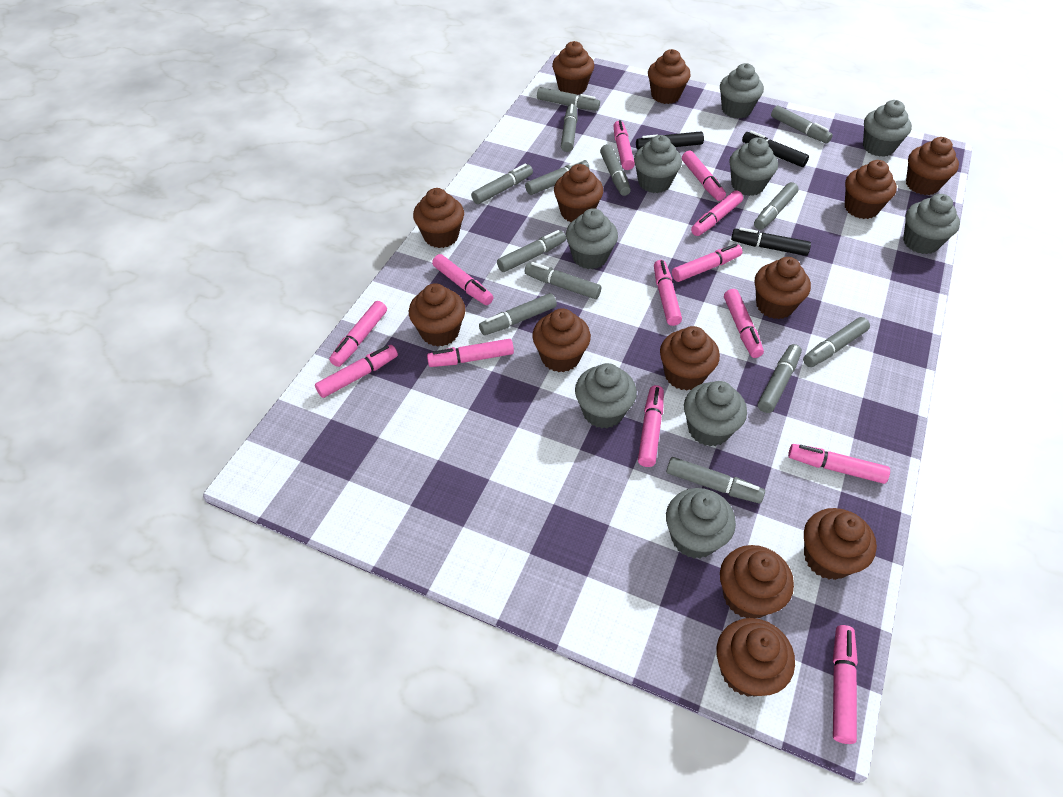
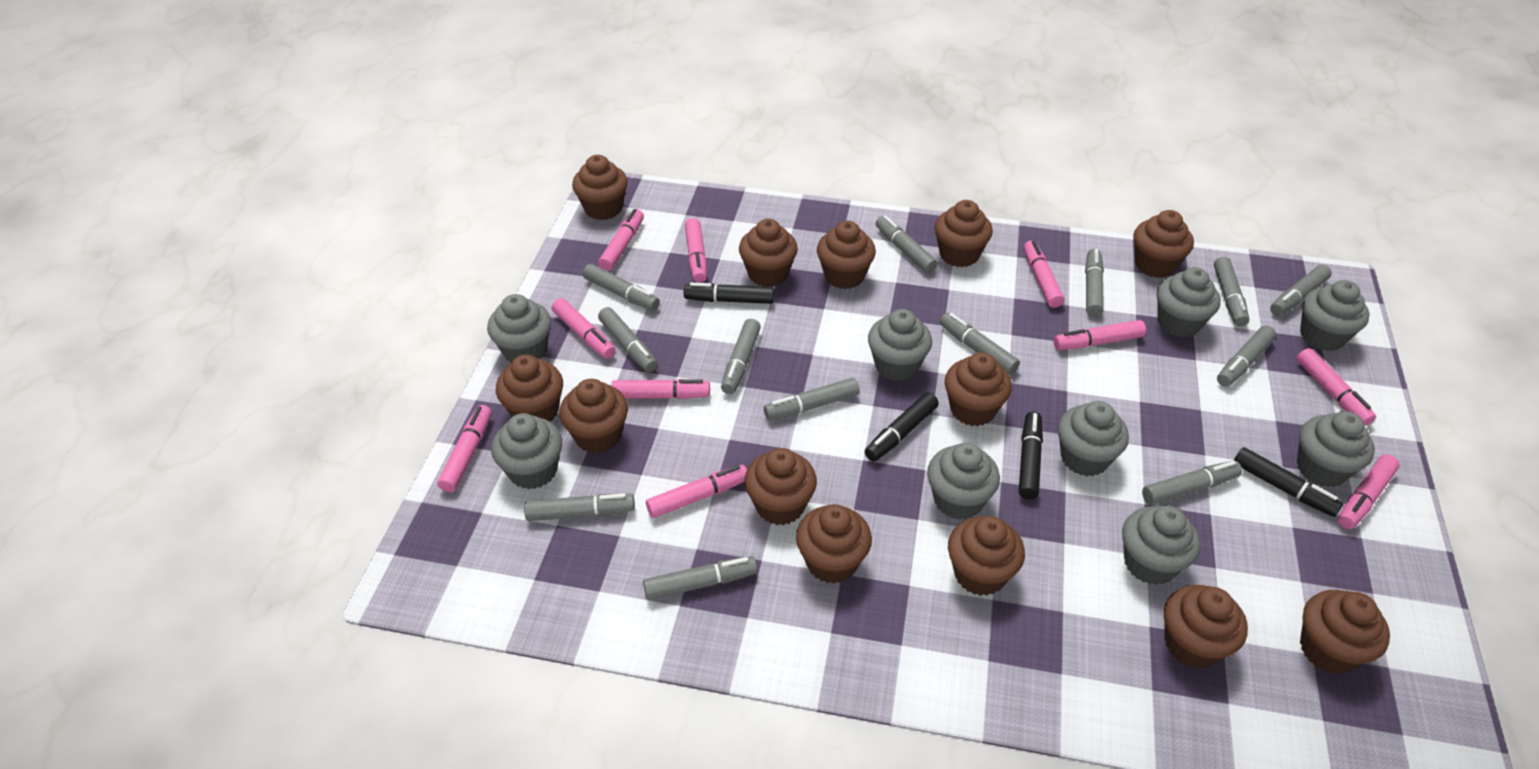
black marker: 3 -> 4
pink marker: 13 -> 10

